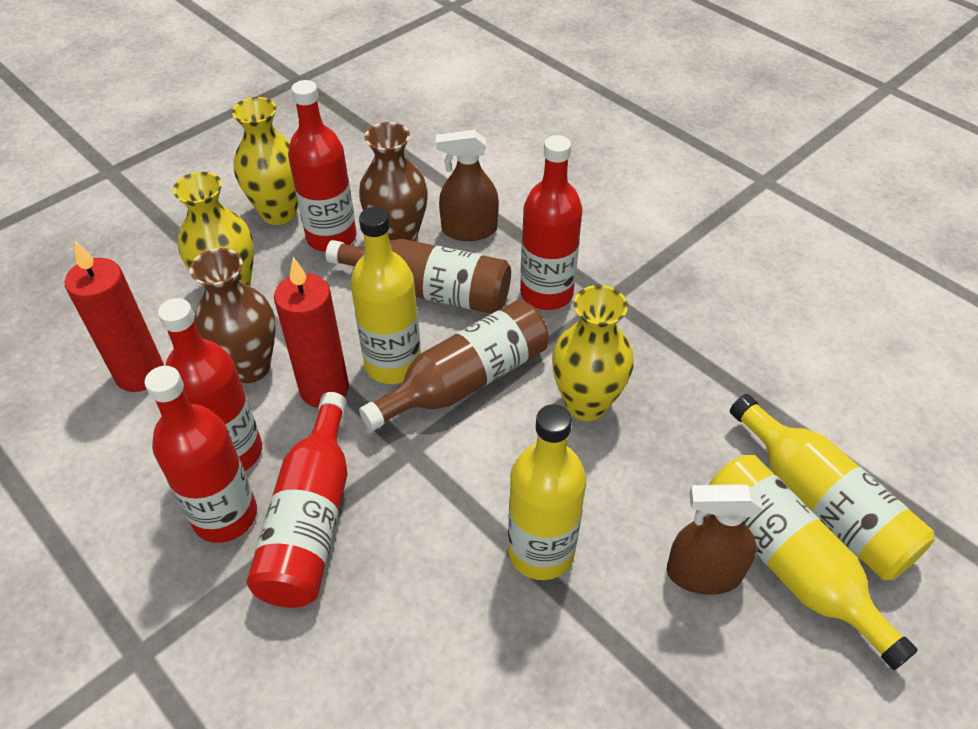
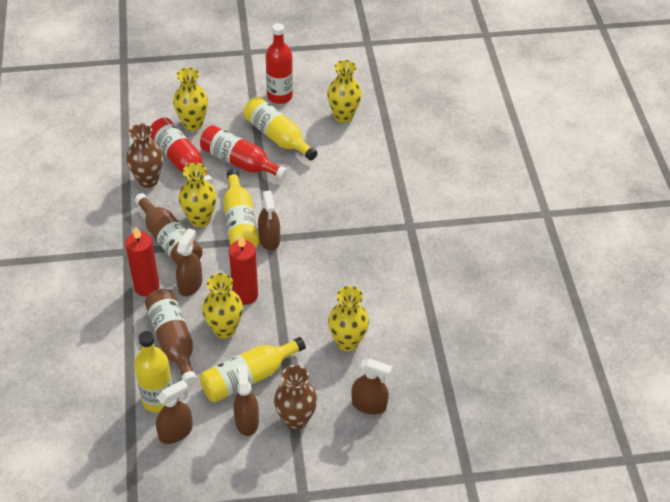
brown spray bottle: 2 -> 5
red bottle: 5 -> 3
yellow vase: 3 -> 5

